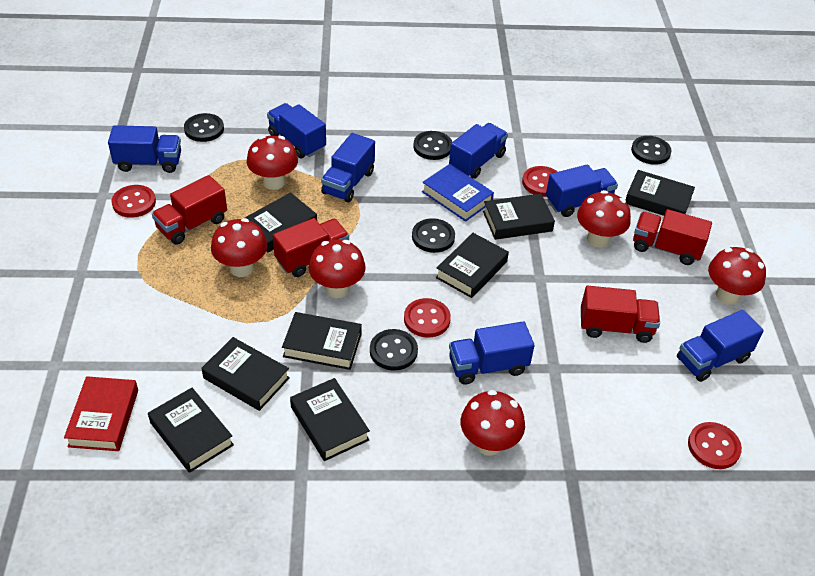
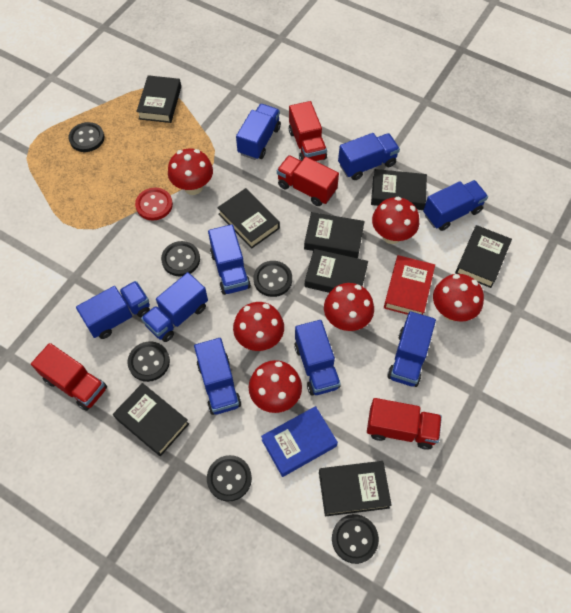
black button: 5 -> 6
blue truck: 7 -> 9
red button: 4 -> 1

